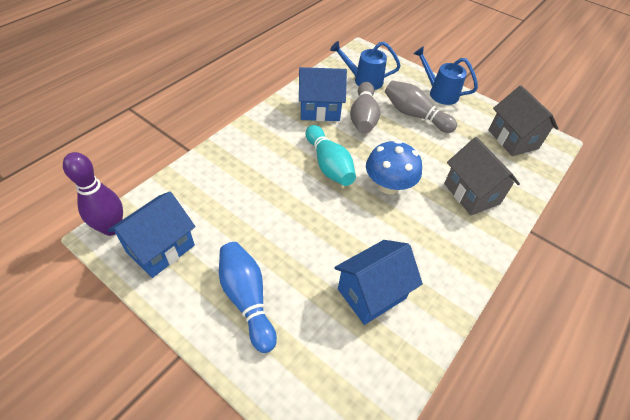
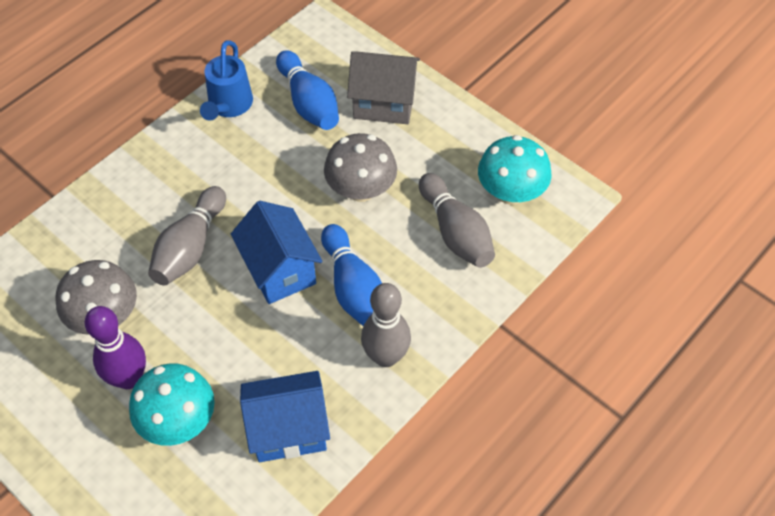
blue bowling pin: 1 -> 2
blue house: 3 -> 2
blue mushroom: 1 -> 0
blue watering can: 2 -> 1
grey bowling pin: 2 -> 3
grey house: 2 -> 1
grey mushroom: 0 -> 2
turquoise bowling pin: 1 -> 0
turquoise mushroom: 0 -> 2

